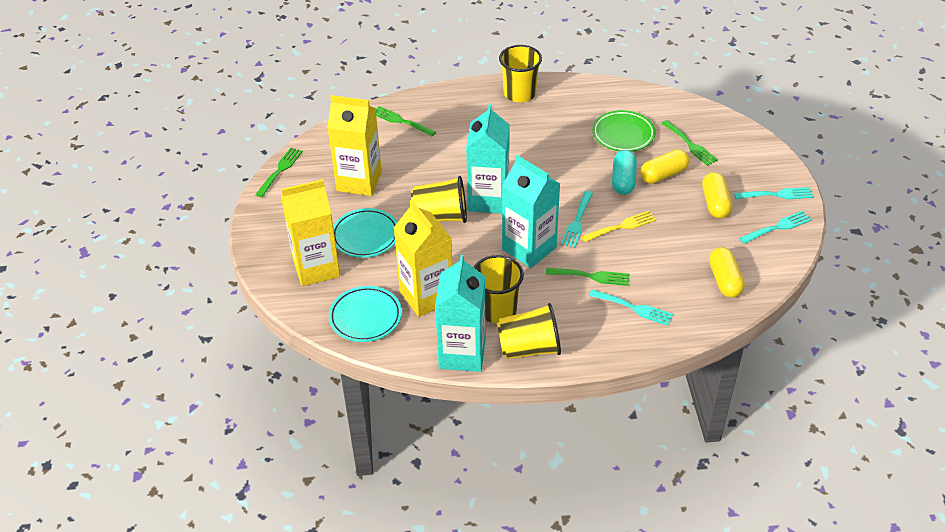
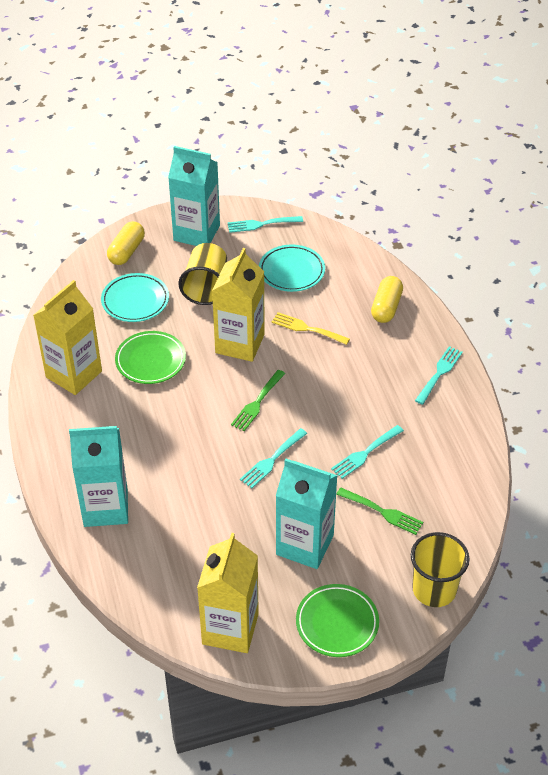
green fork: 4 -> 2
green plate: 1 -> 2
turquoise capsule: 1 -> 0
yellow capsule: 3 -> 2
yellow cup: 4 -> 2

